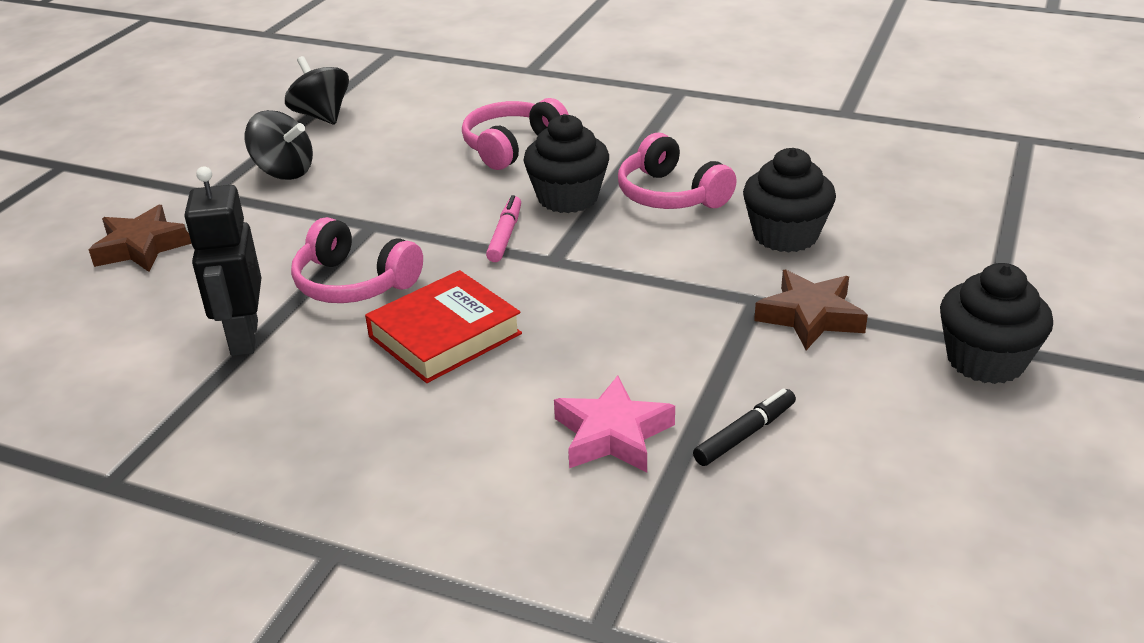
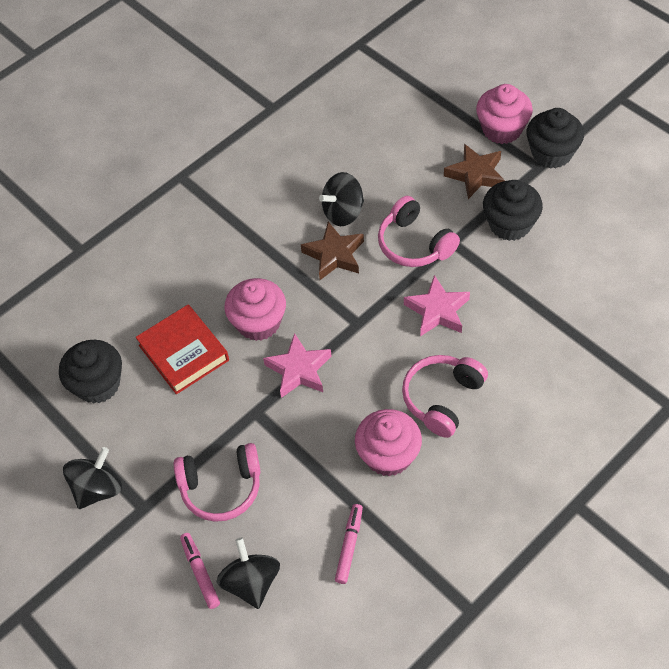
black marker: 1 -> 0
black robot: 1 -> 0
black spinning top: 2 -> 3
pink cupcake: 0 -> 3
pink marker: 1 -> 2
pink star: 1 -> 2

